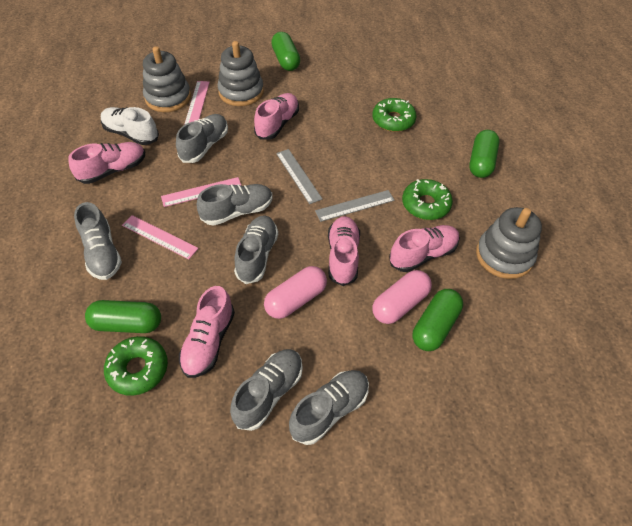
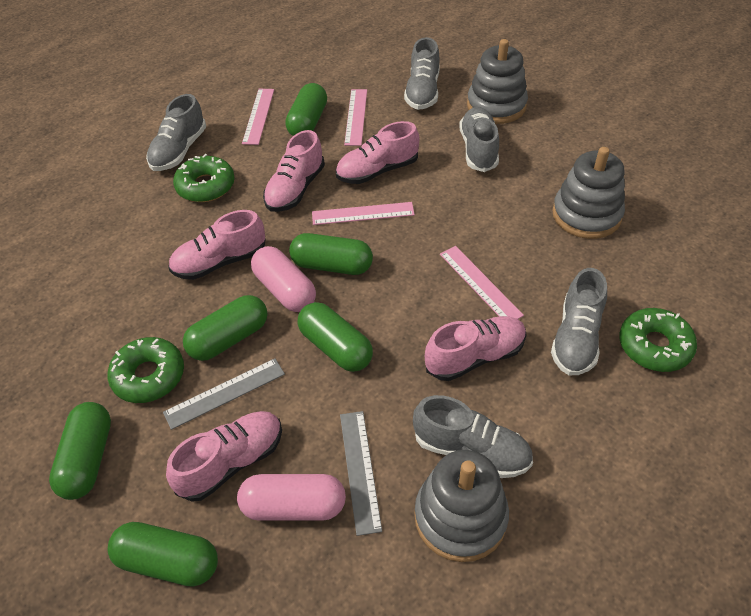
green capsule: 4 -> 6
grey shoe: 6 -> 5
pink ruler: 3 -> 4
white shoe: 1 -> 0

